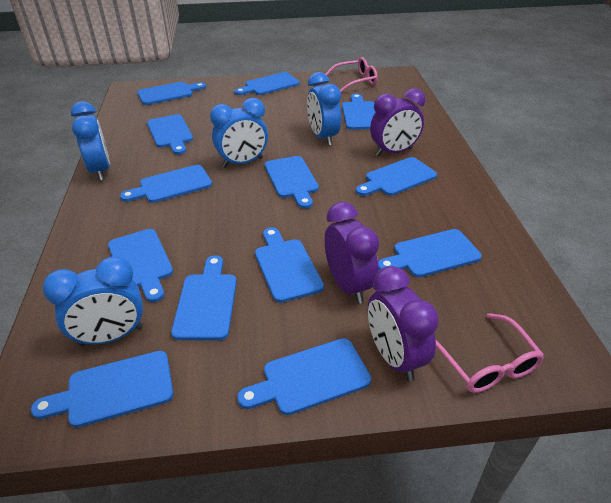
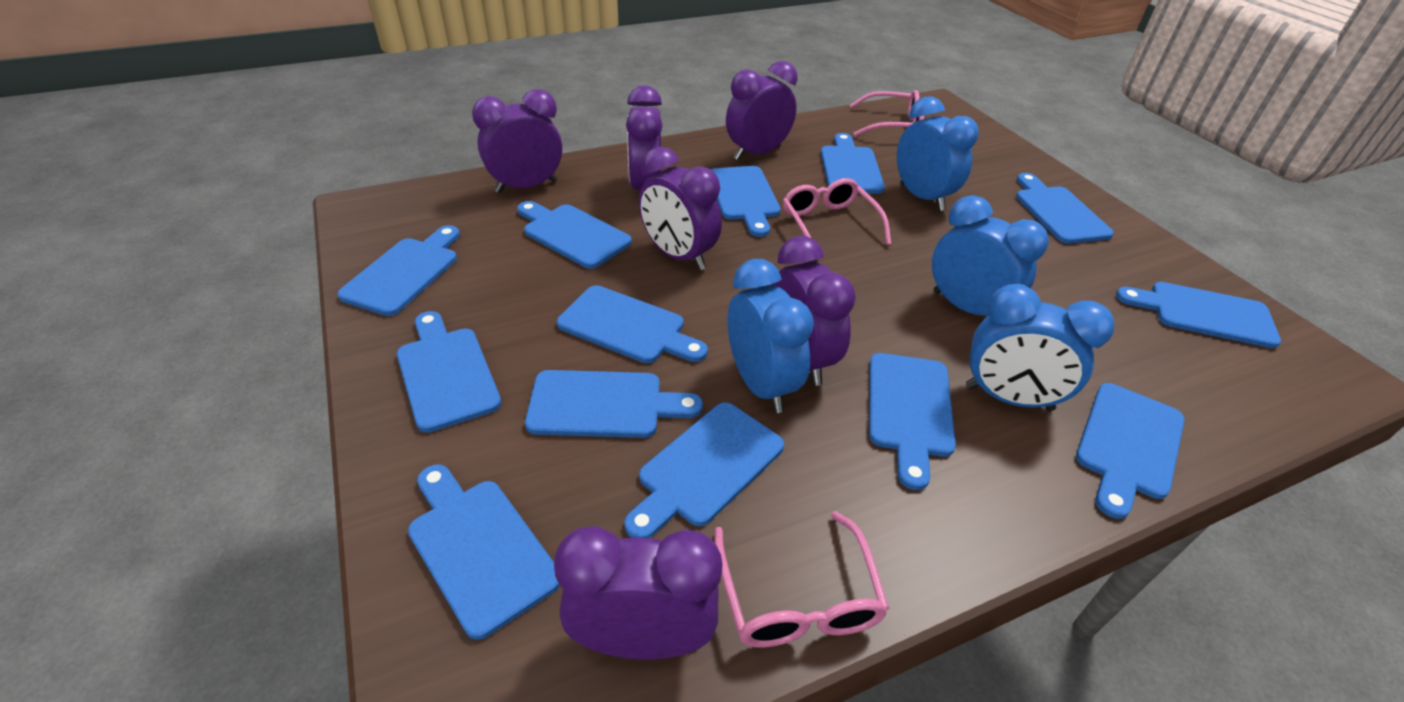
pink glasses: 2 -> 3
purple clock: 3 -> 6

